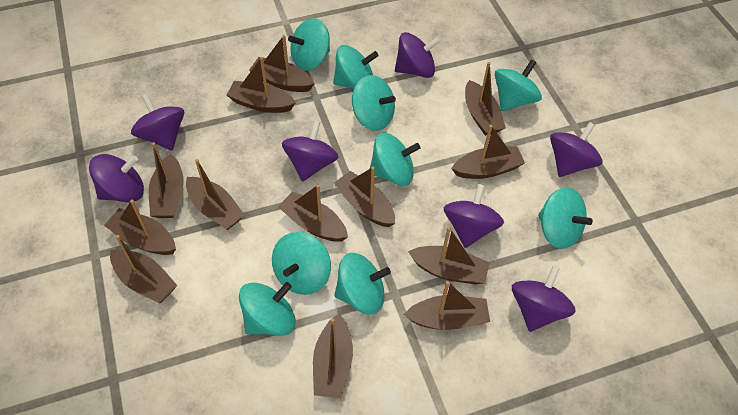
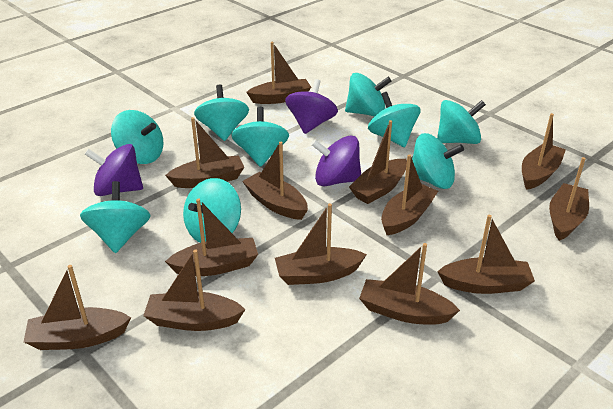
purple spinning top: 7 -> 3

